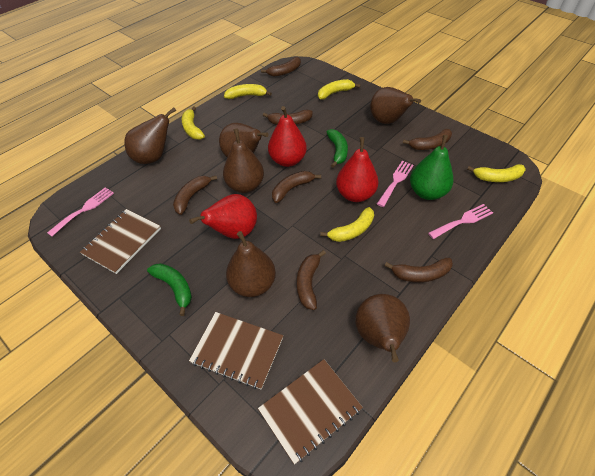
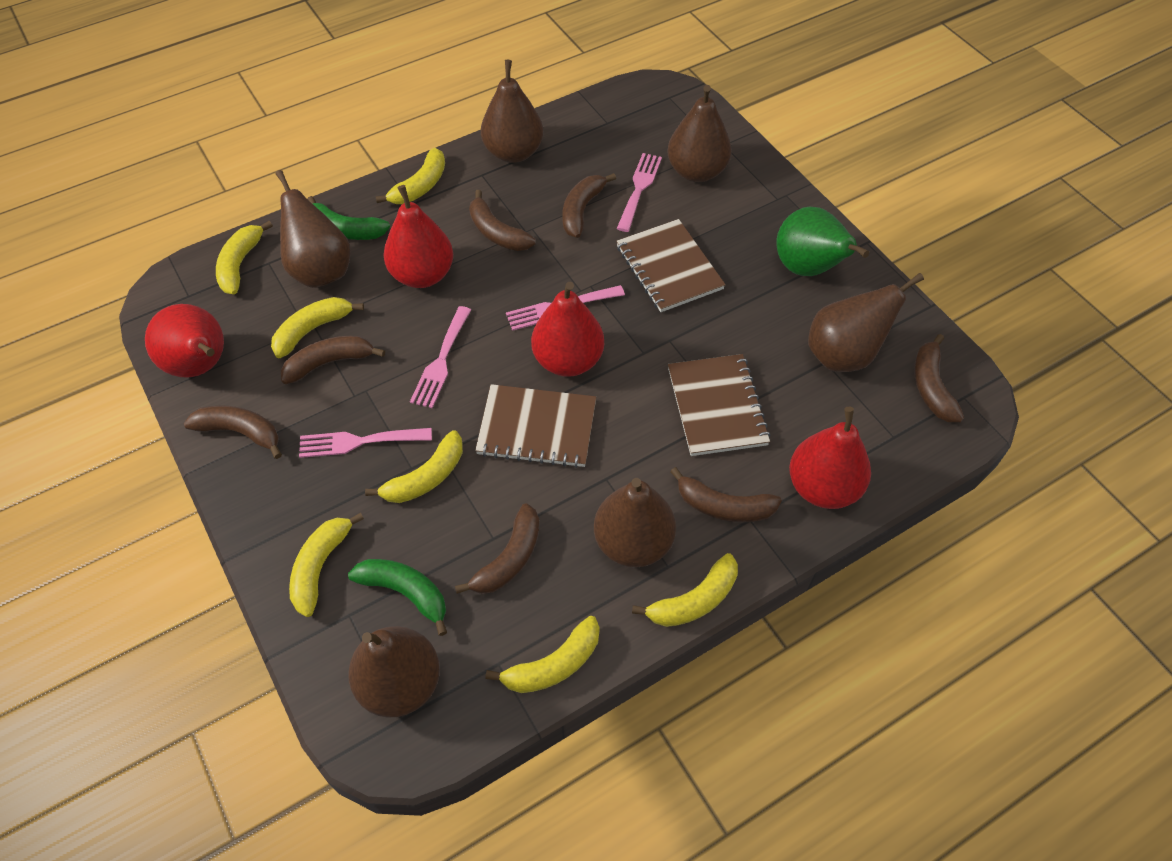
pink fork: 3 -> 4
red pear: 3 -> 4
yellow banana: 5 -> 7

